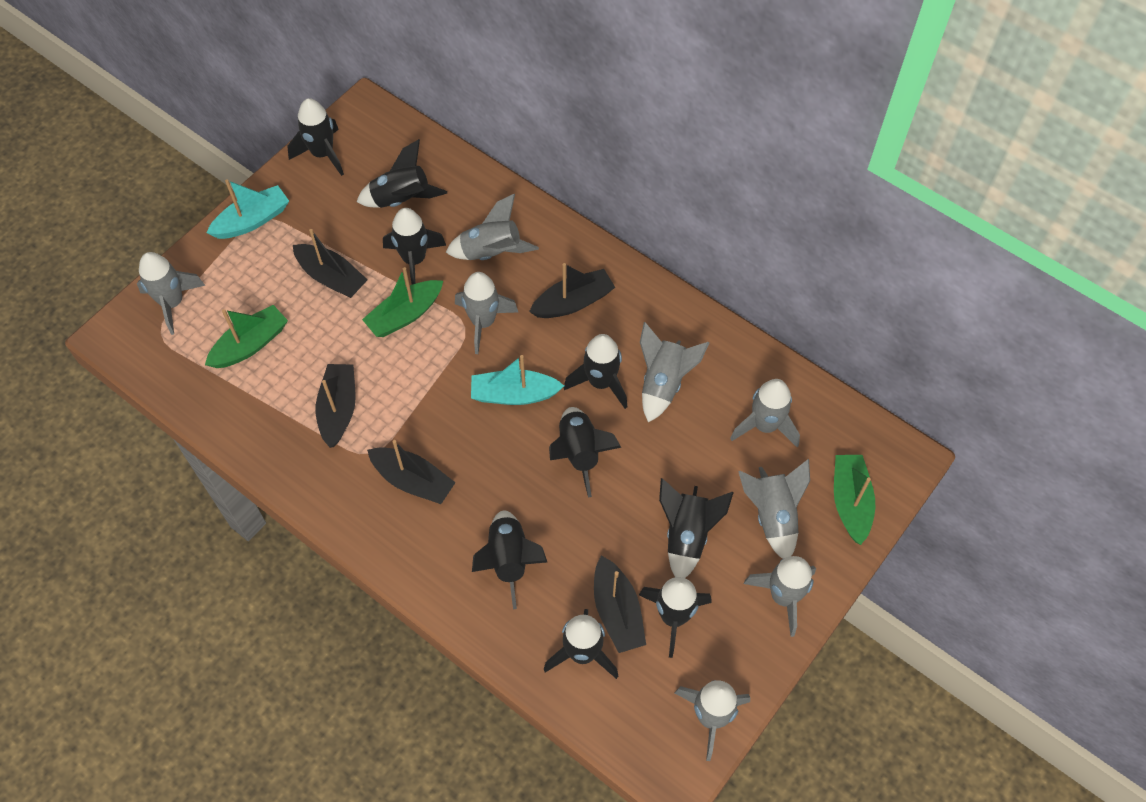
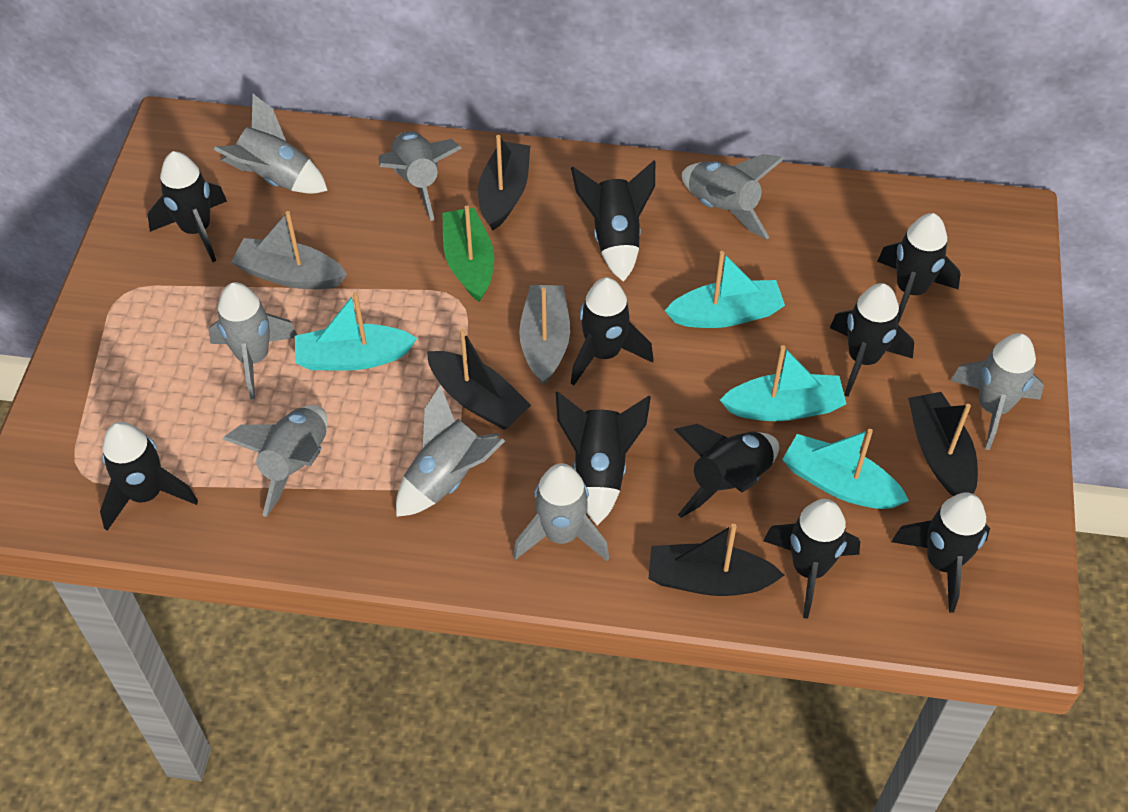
black boat: 5 -> 4
black rocket: 9 -> 10
green boat: 3 -> 1
grey boat: 0 -> 2
turquoise boat: 2 -> 4

